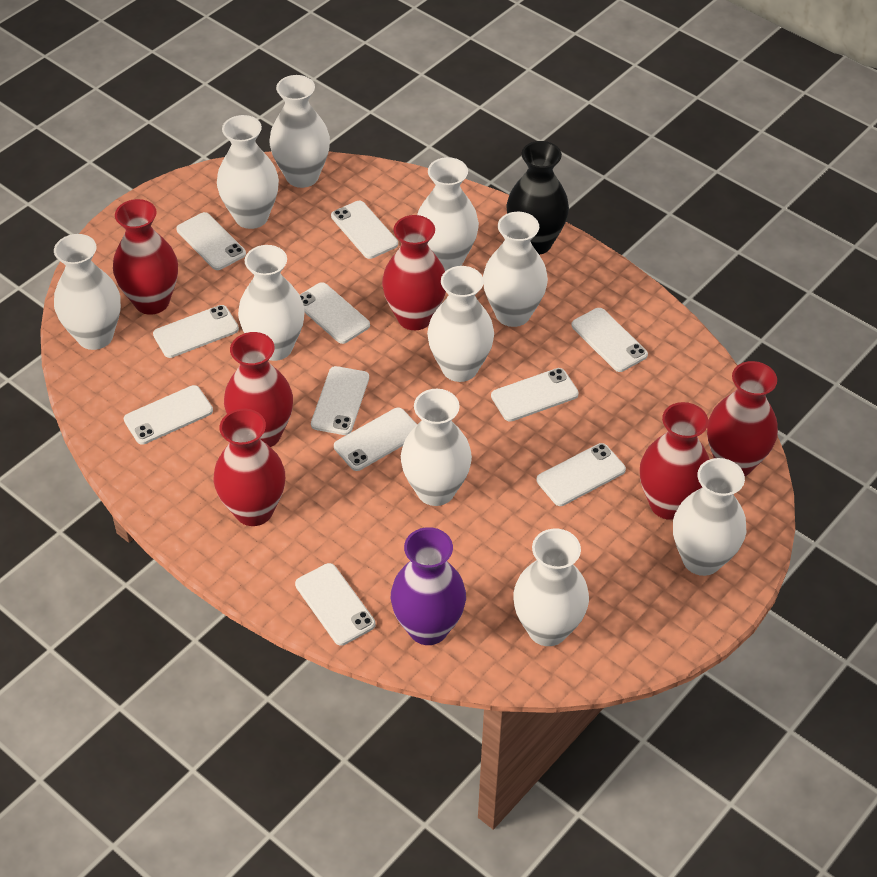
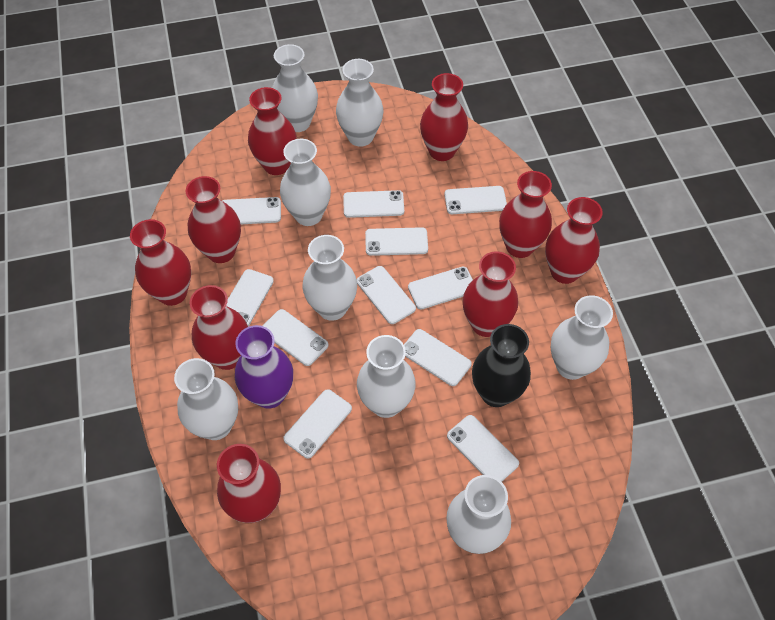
red vase: 6 -> 9
white vase: 10 -> 8

